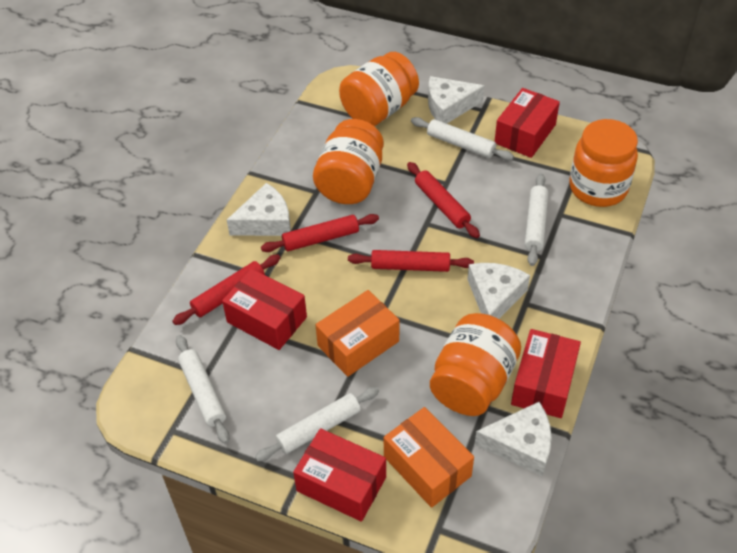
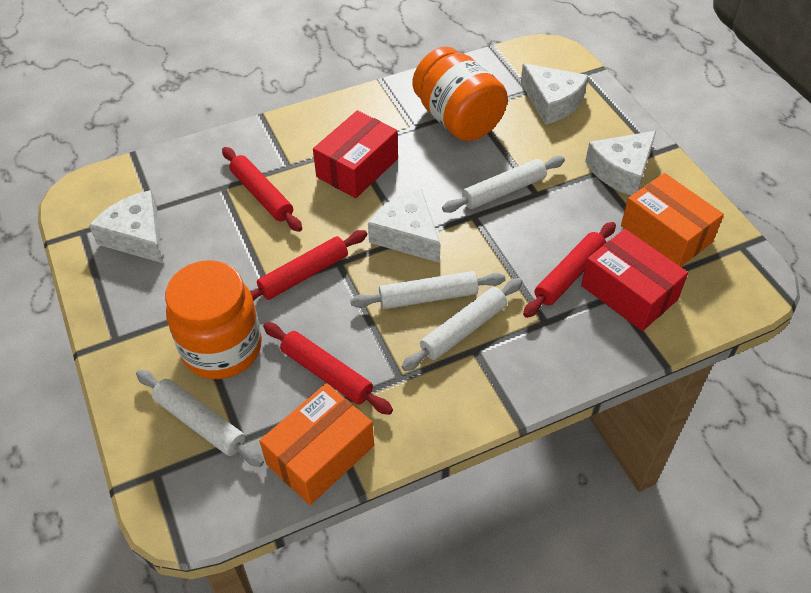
orange jar: 4 -> 2
red box: 4 -> 2

